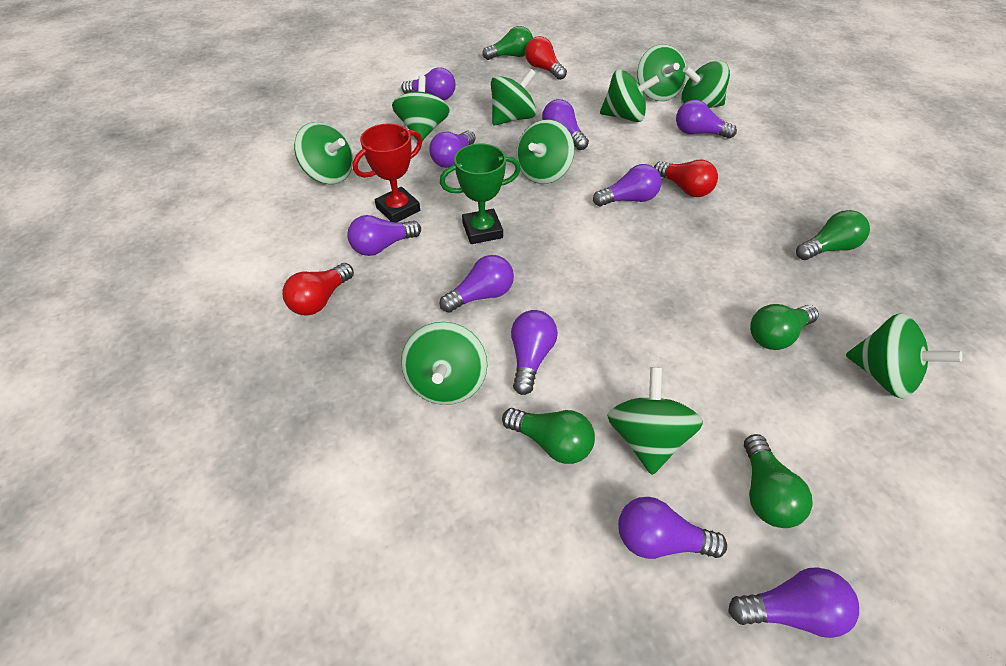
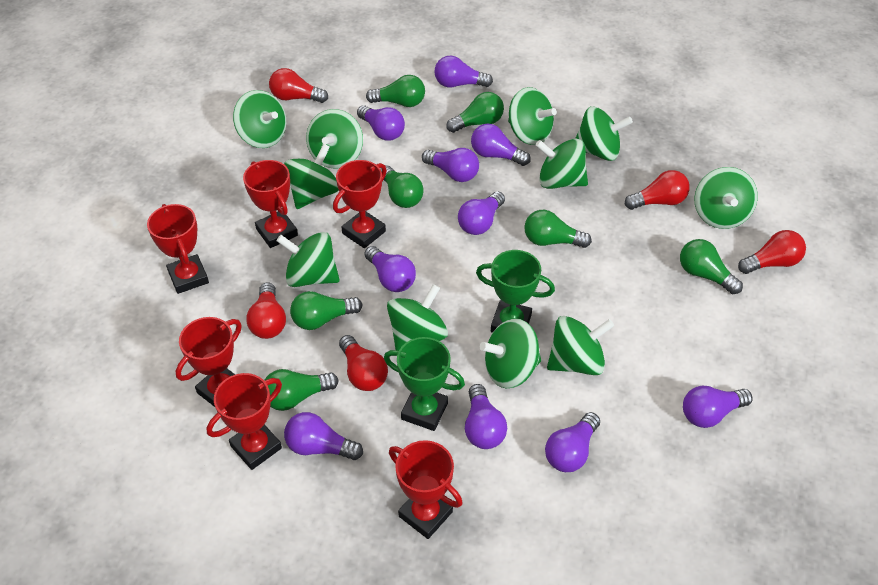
green light bulb: 5 -> 7
green spinning top: 10 -> 11
green trophy: 1 -> 2
red light bulb: 3 -> 5
red trophy: 1 -> 6

